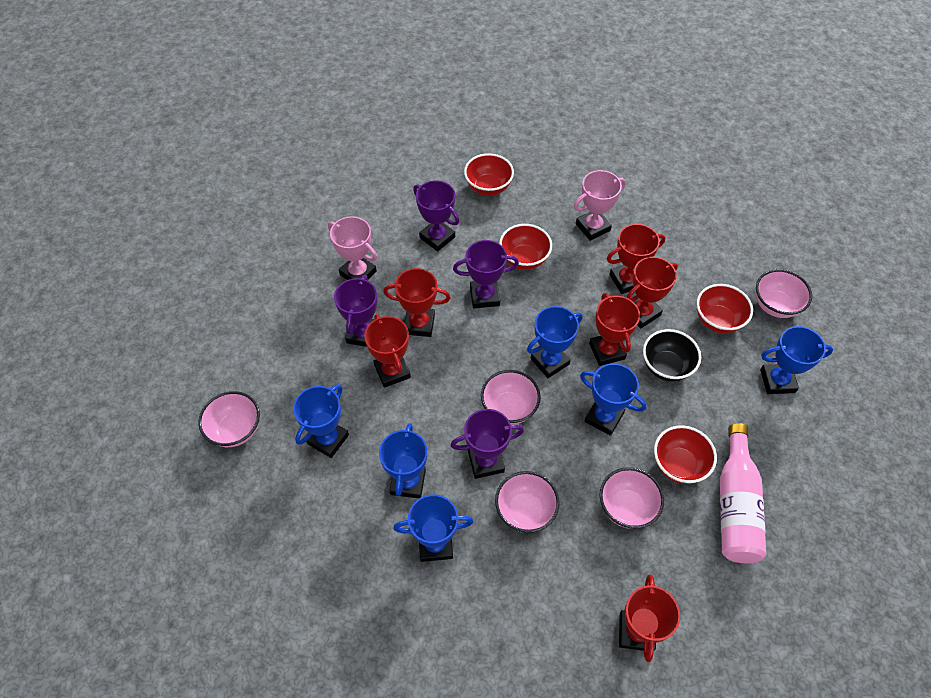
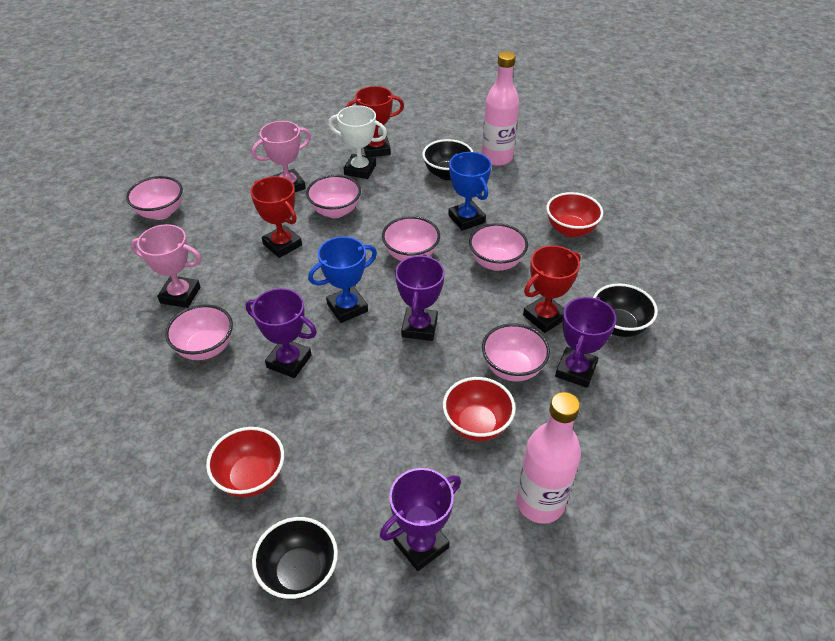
black bowl: 1 -> 3
blue trophy: 6 -> 2
pink bottle: 1 -> 2
pink bowl: 5 -> 6
red bowl: 4 -> 3
red trophy: 6 -> 3
white trophy: 0 -> 1

